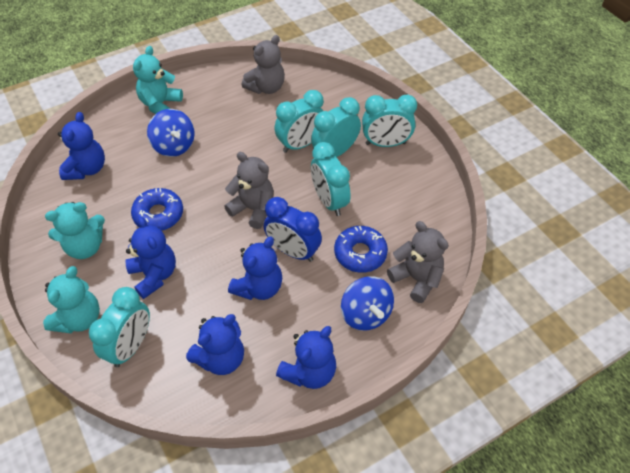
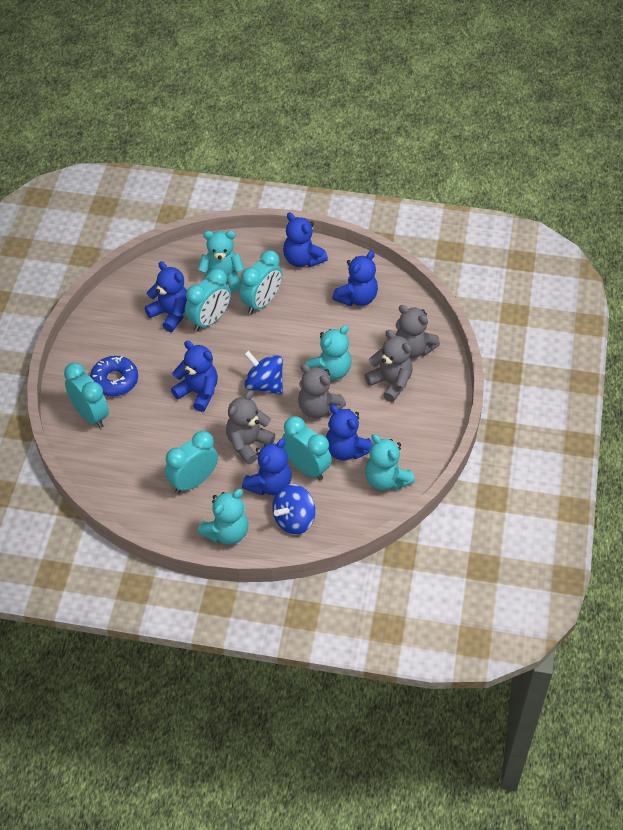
blue clock: 1 -> 0
blue donut: 2 -> 1
blue teddy bear: 5 -> 6
grey teddy bear: 3 -> 4
turquoise teddy bear: 3 -> 4

